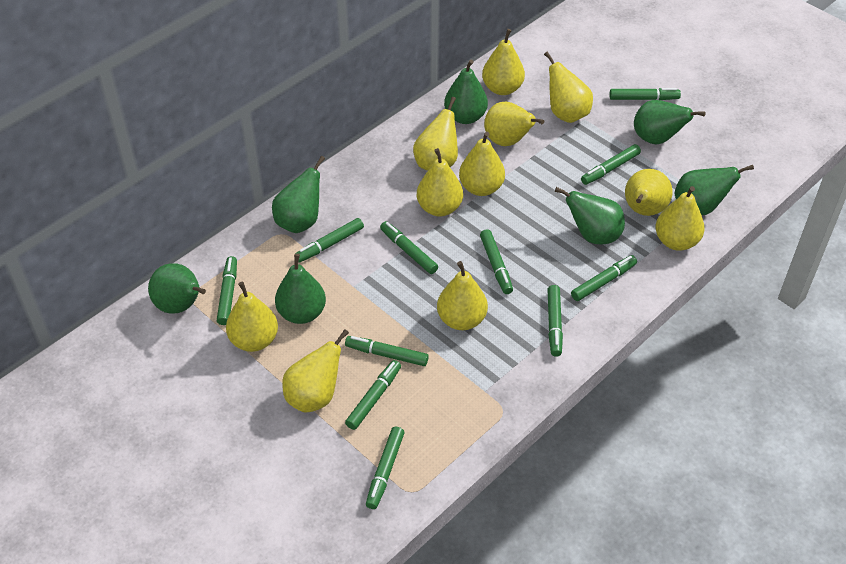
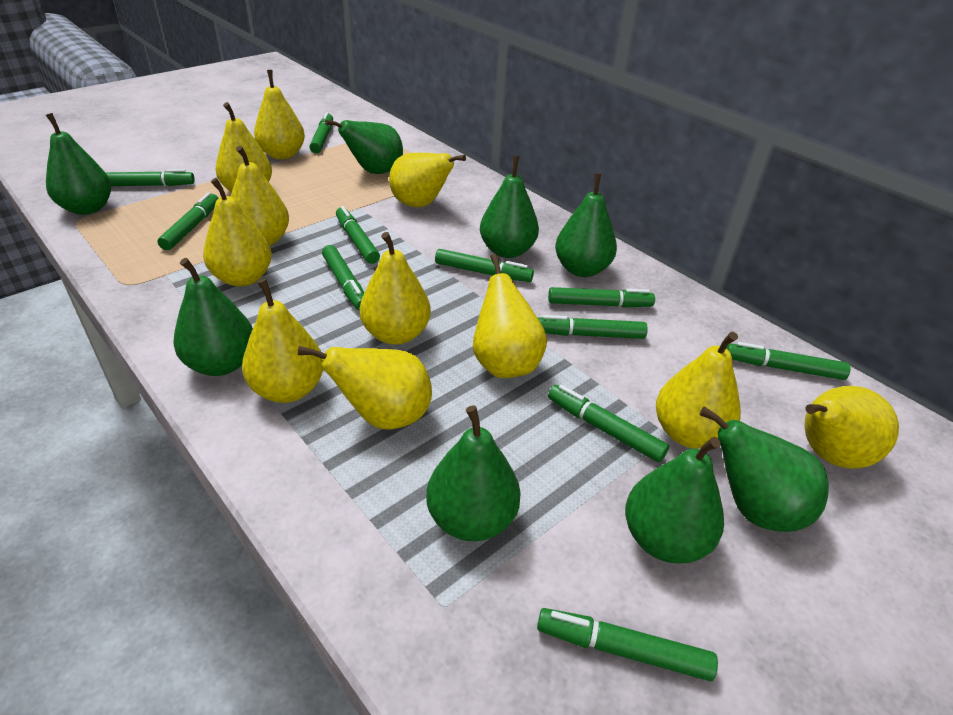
green pear: 7 -> 8

